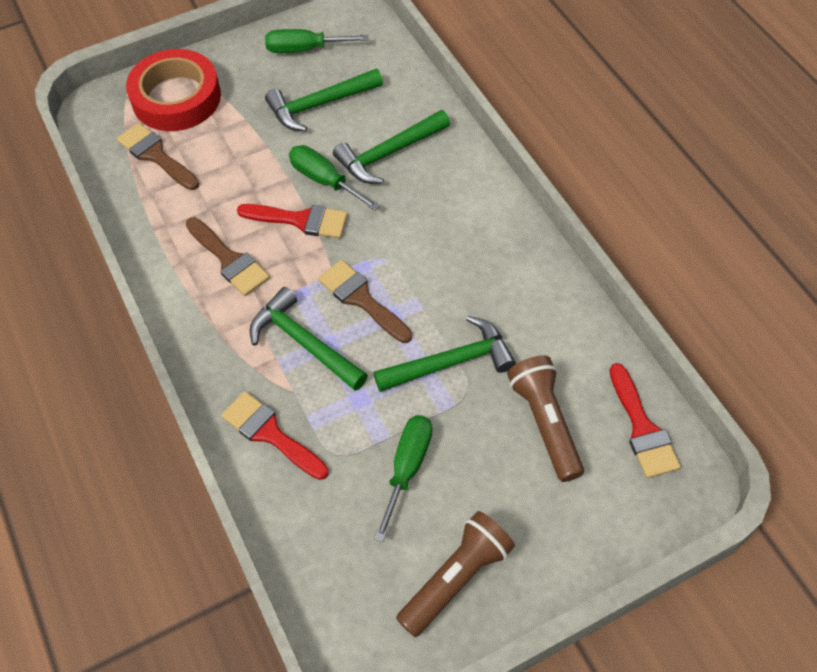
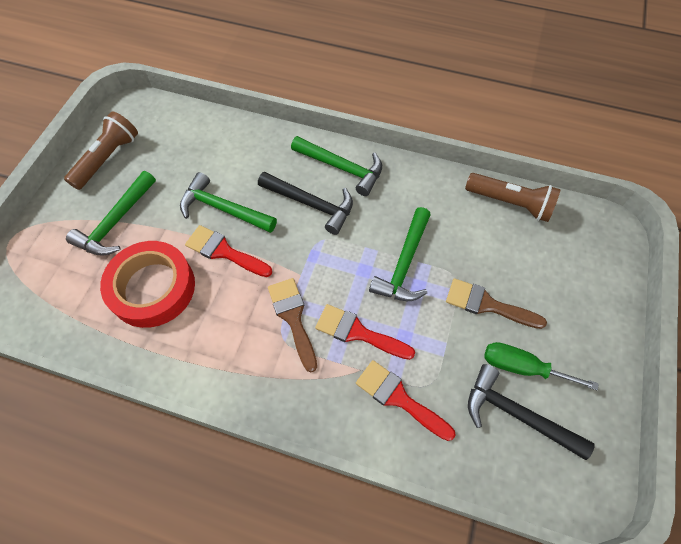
black hammer: 0 -> 2
brown brush: 3 -> 2
green screwdriver: 3 -> 1

